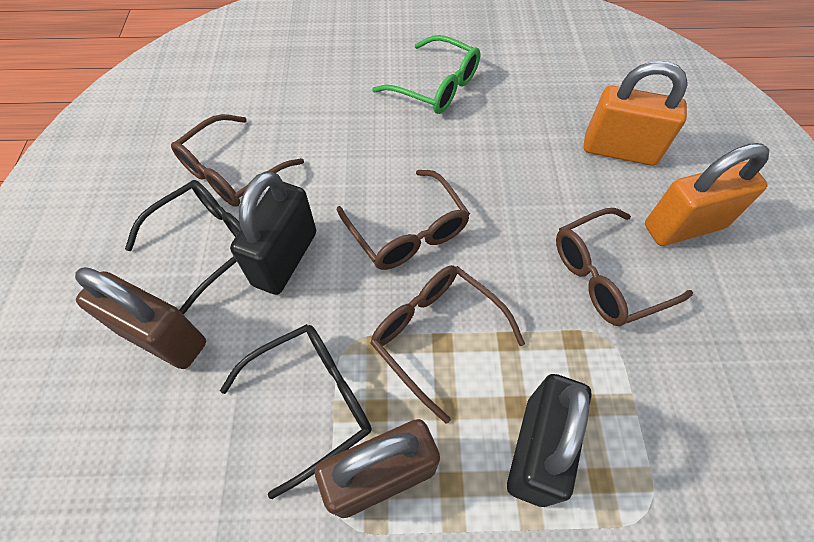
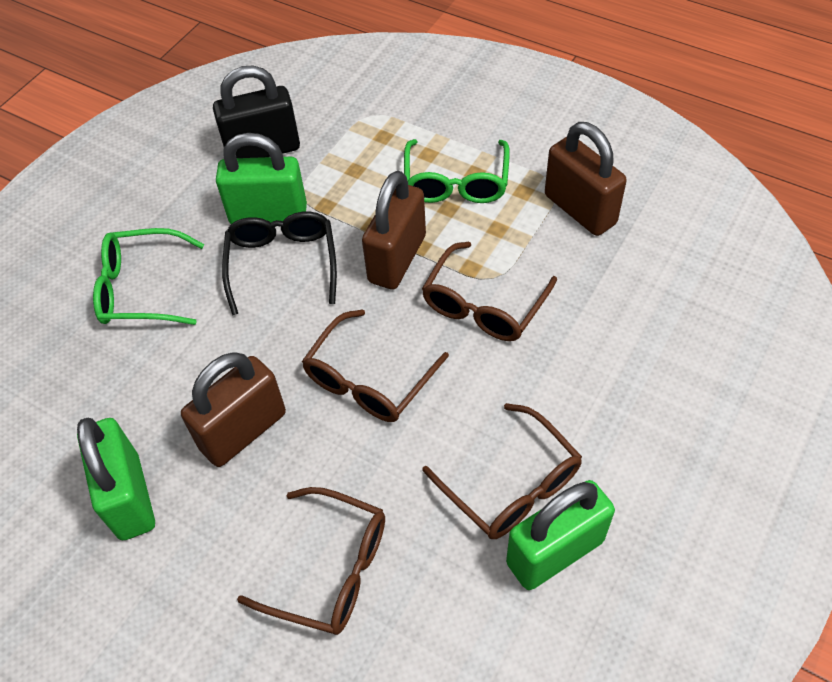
black glasses: 2 -> 1
black padlock: 2 -> 1
brown padlock: 2 -> 3
green glasses: 1 -> 2
green padlock: 0 -> 3
orange padlock: 2 -> 0

